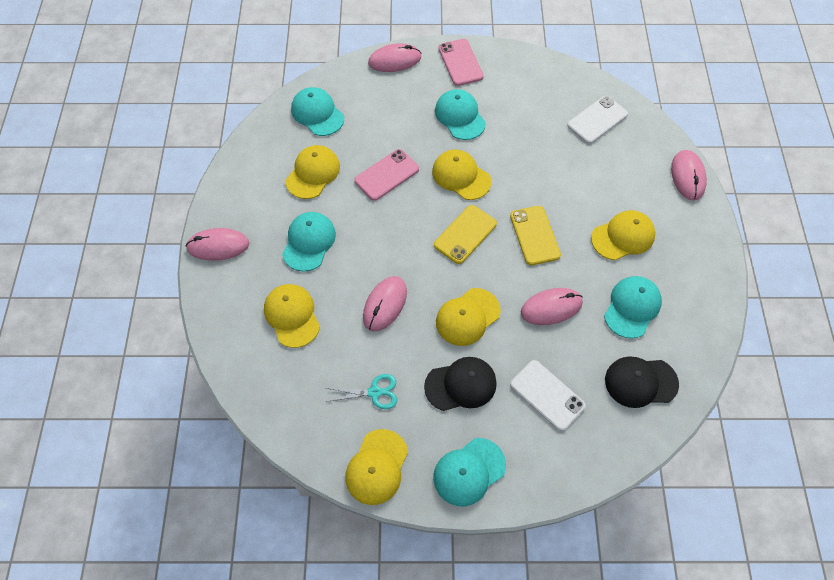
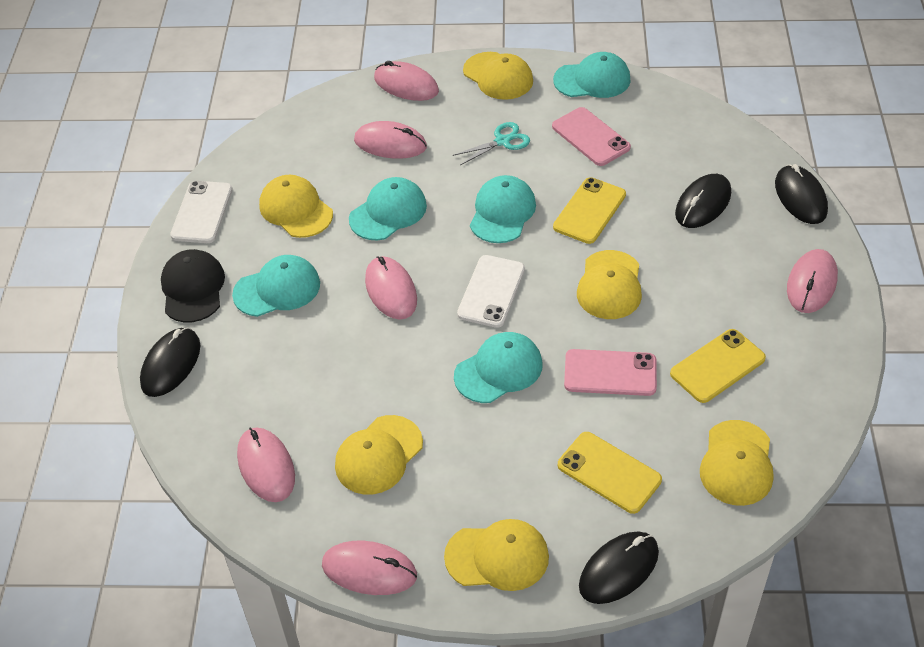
black cap: 2 -> 1
black mouse: 0 -> 4
pink mouse: 5 -> 6
yellow phone: 2 -> 3

